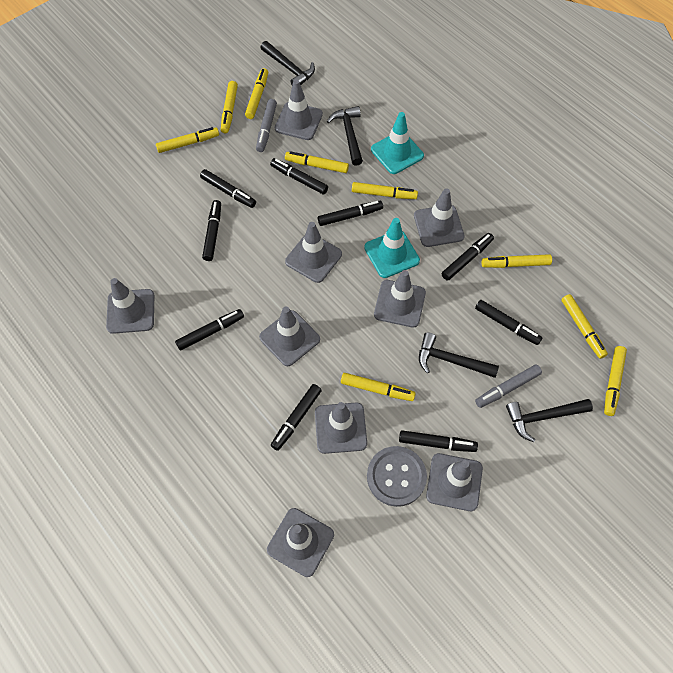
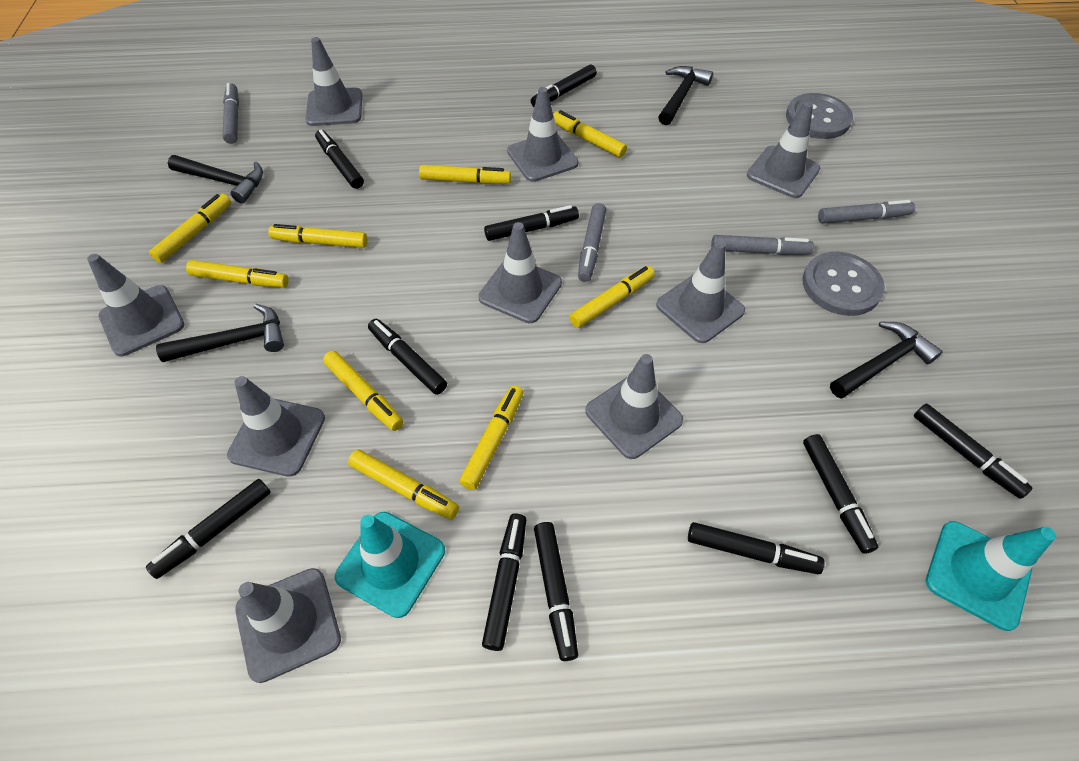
black marker: 9 -> 10
grey button: 1 -> 2
grey marker: 2 -> 4

